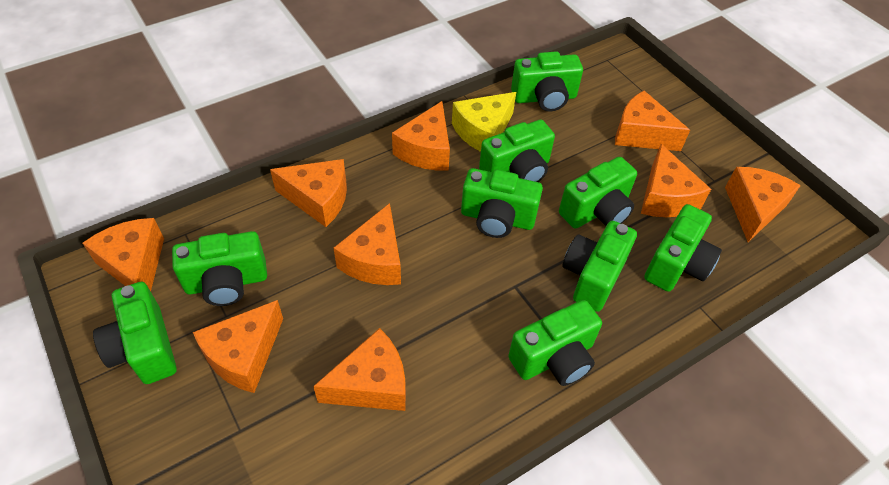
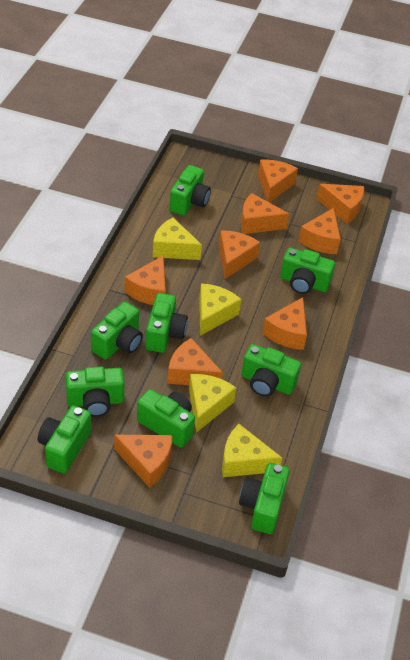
yellow cheese: 1 -> 4

